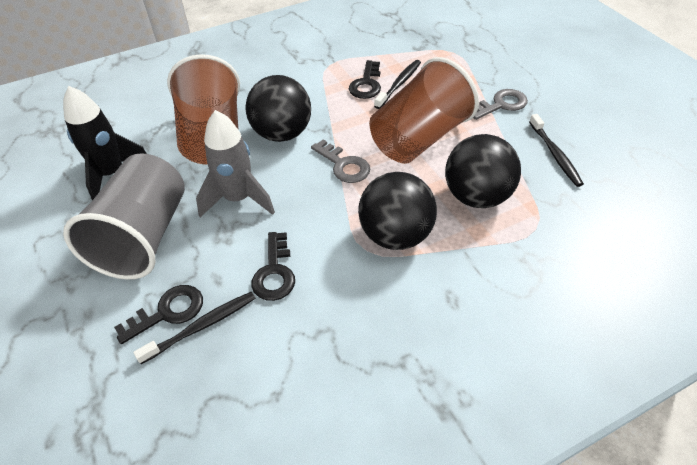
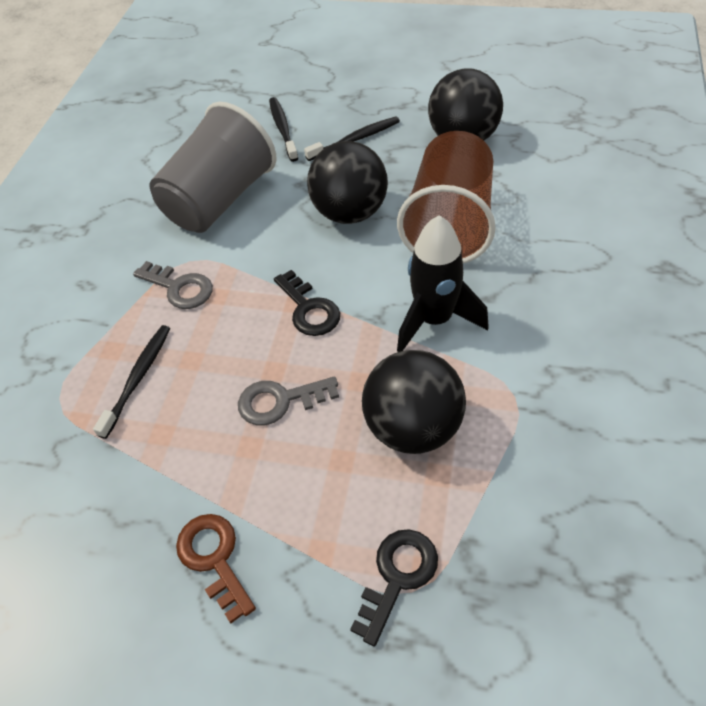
black key: 3 -> 2
brown cup: 2 -> 1
brown key: 0 -> 1
grey rocket: 1 -> 0

